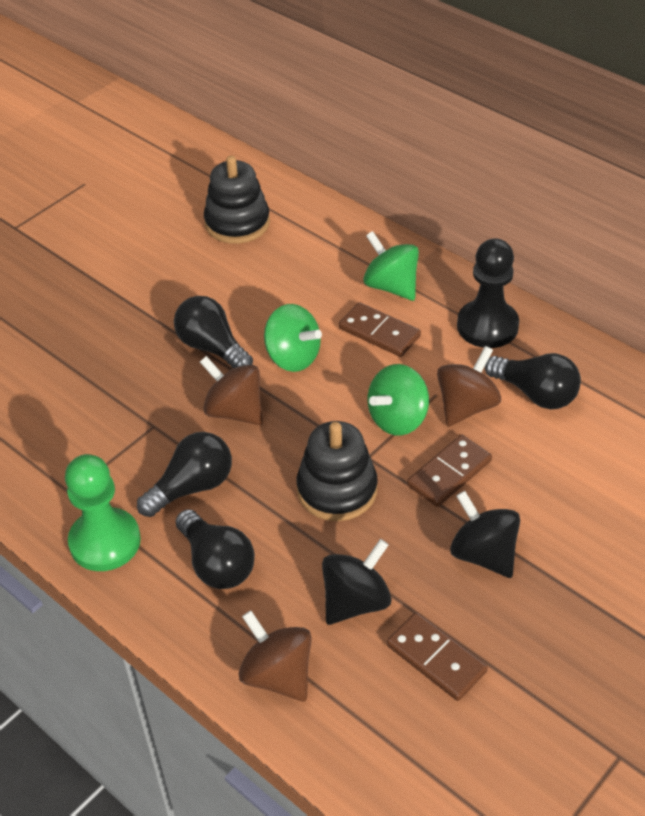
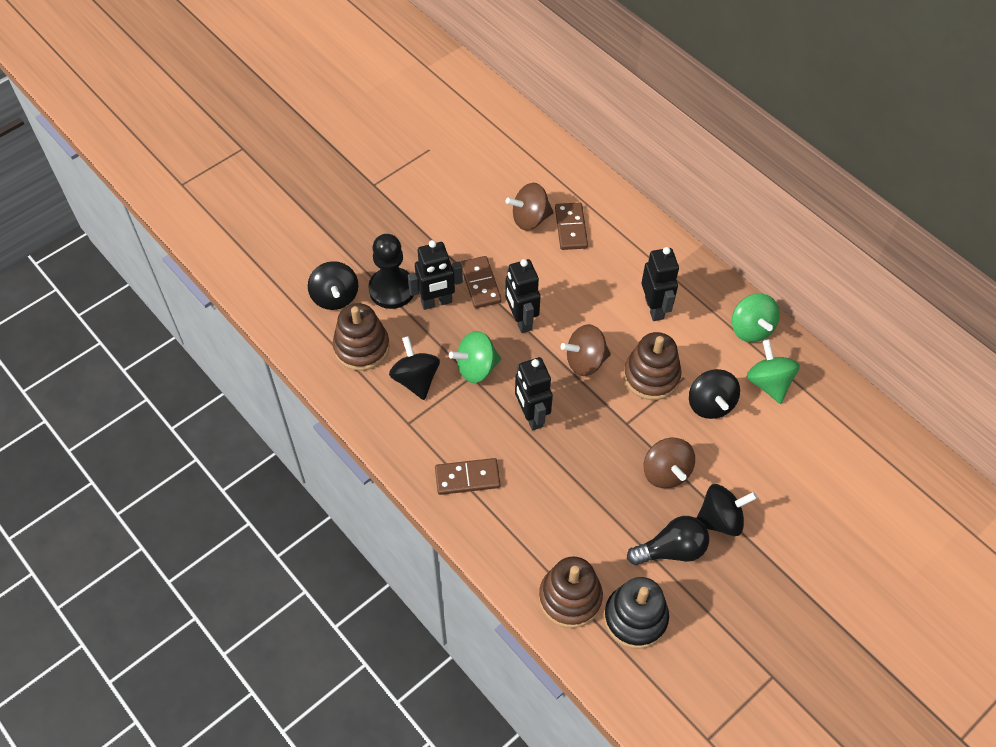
black light bulb: 4 -> 1
black robot: 0 -> 4
black spinning top: 2 -> 4
black stacking toy: 2 -> 1
brown stacking toy: 0 -> 3
green pawn: 1 -> 0

